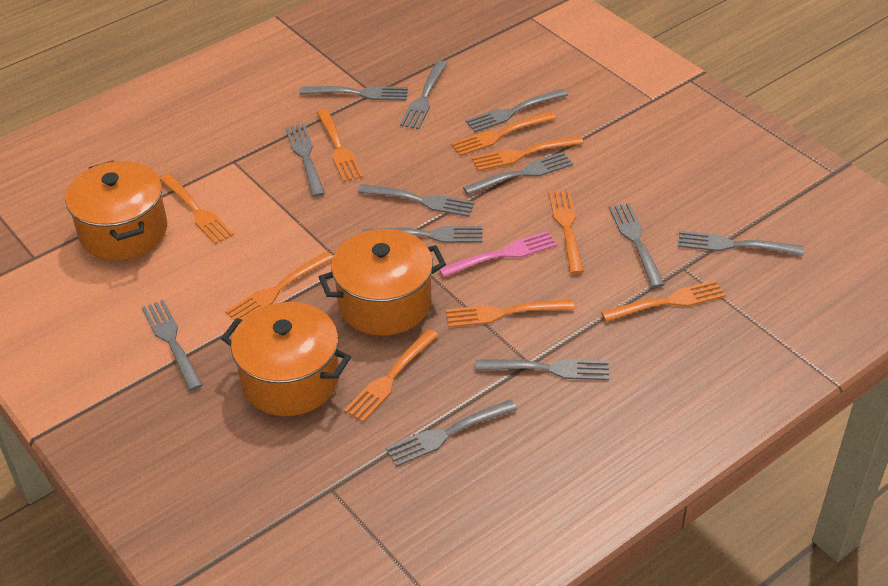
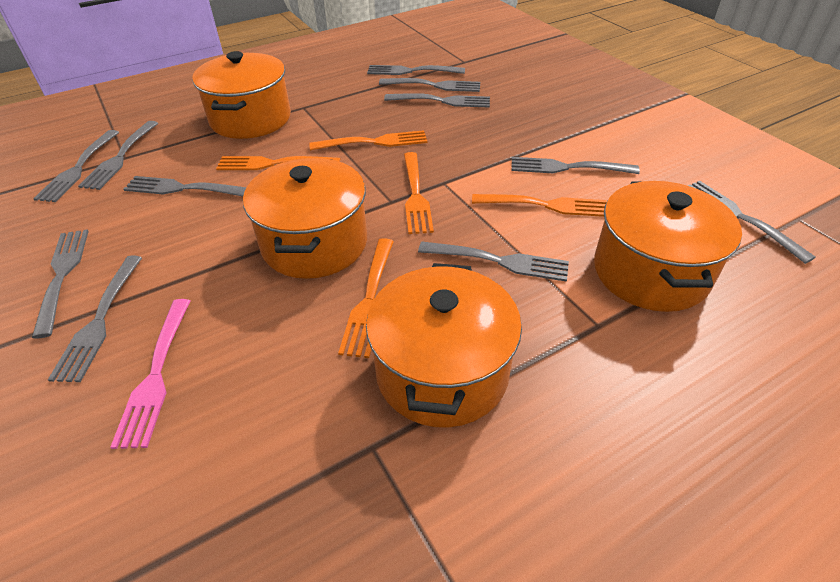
grey fork: 12 -> 11
orange fork: 9 -> 5
orange pot: 3 -> 4

